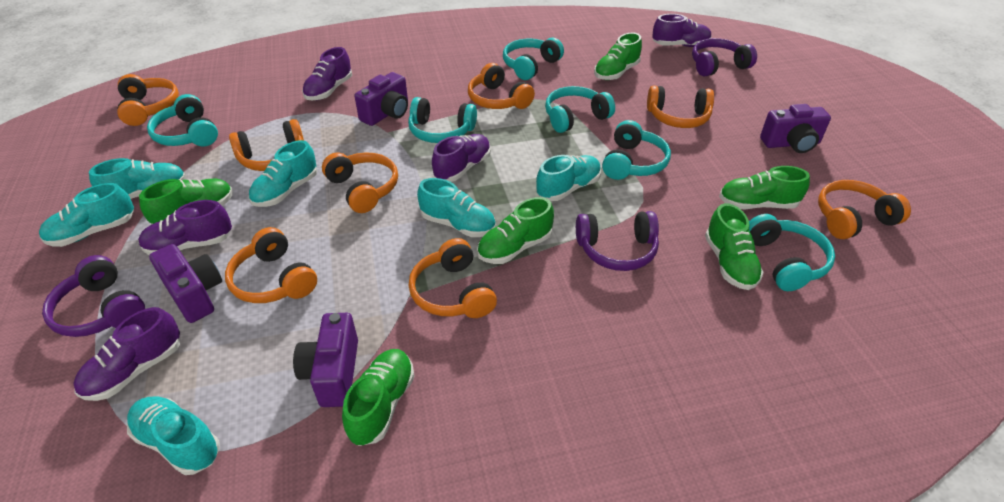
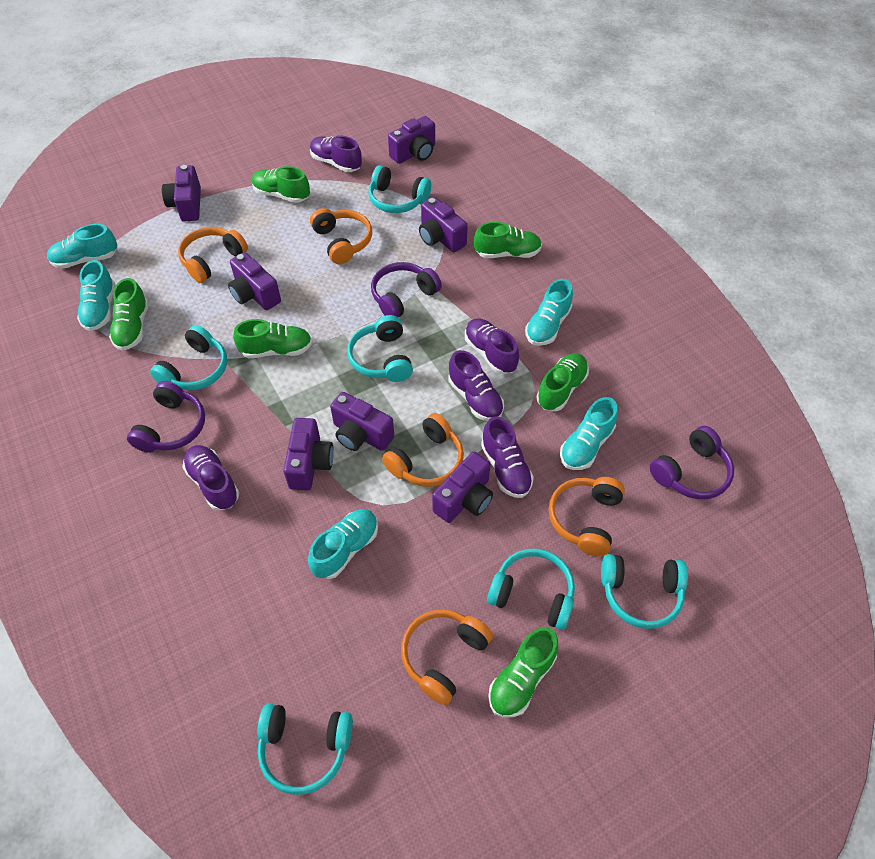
orange headphones: 8 -> 5
purple camera: 4 -> 7
turquoise shoe: 6 -> 5

